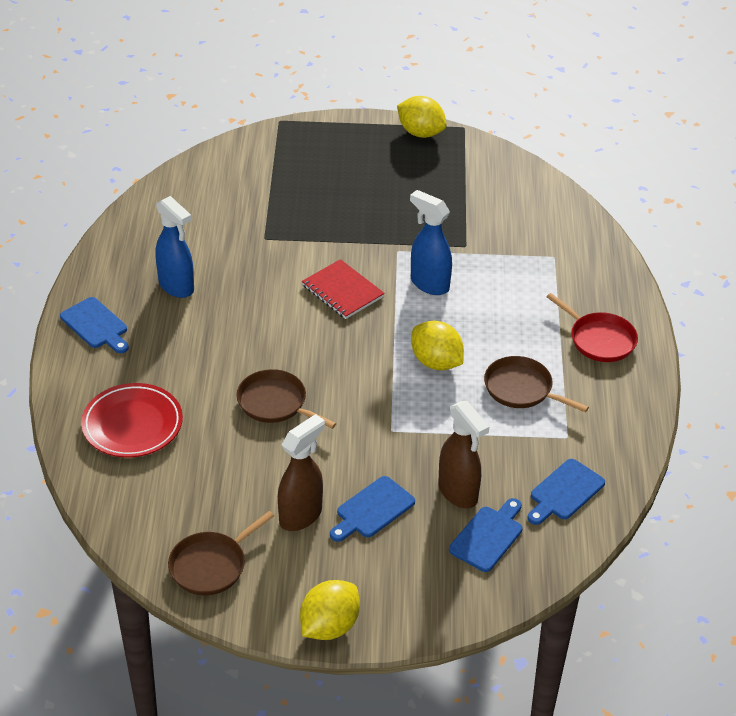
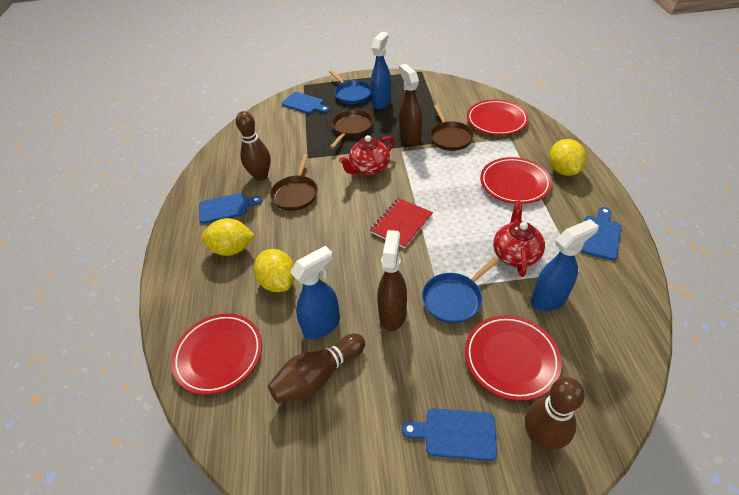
blue pan: 0 -> 2
blue spray bottle: 2 -> 3
brown bowling pin: 0 -> 3
red pan: 1 -> 0
red plate: 1 -> 4
red teapot: 0 -> 2

